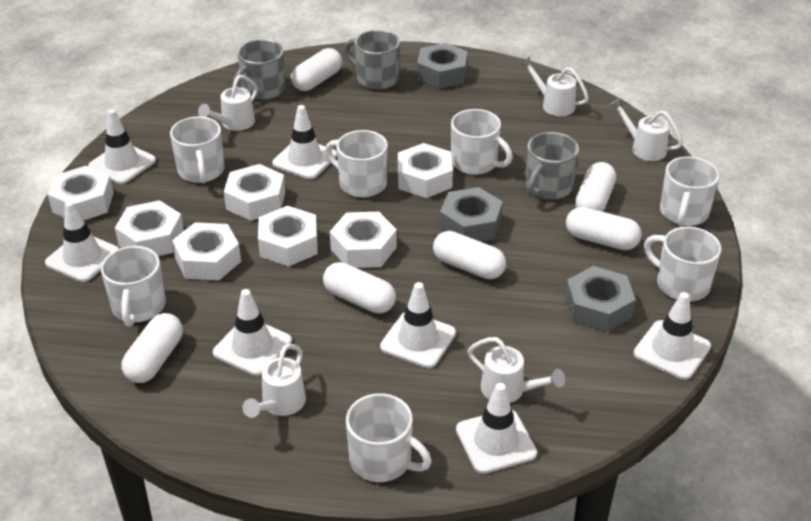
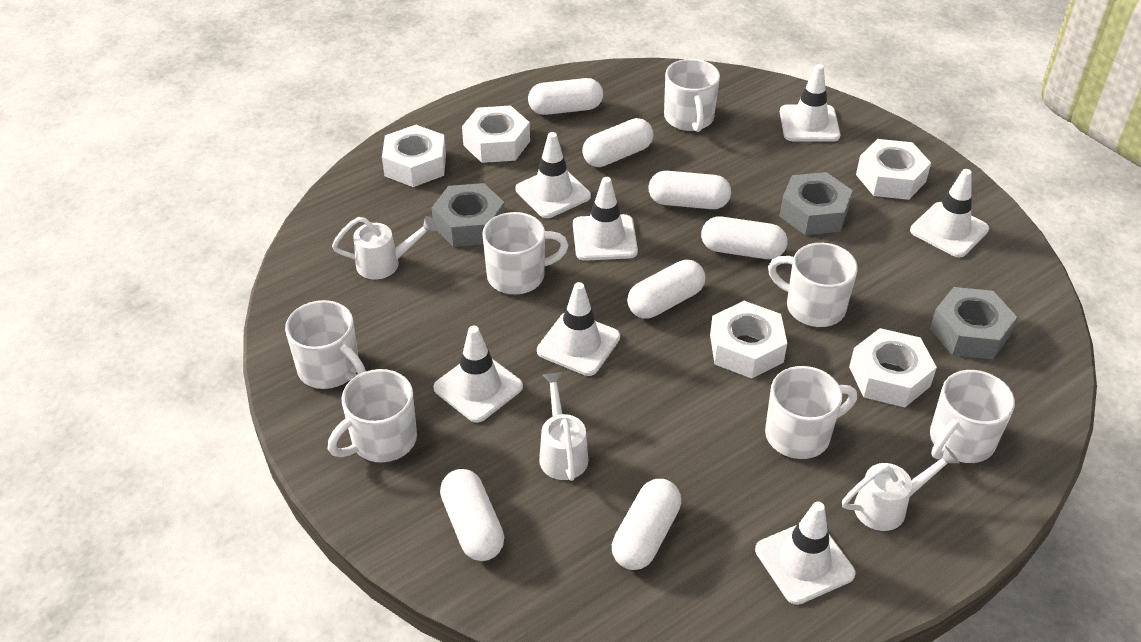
grey mug: 3 -> 0
white capsule: 6 -> 7
white nut: 7 -> 5
white watering can: 5 -> 3

